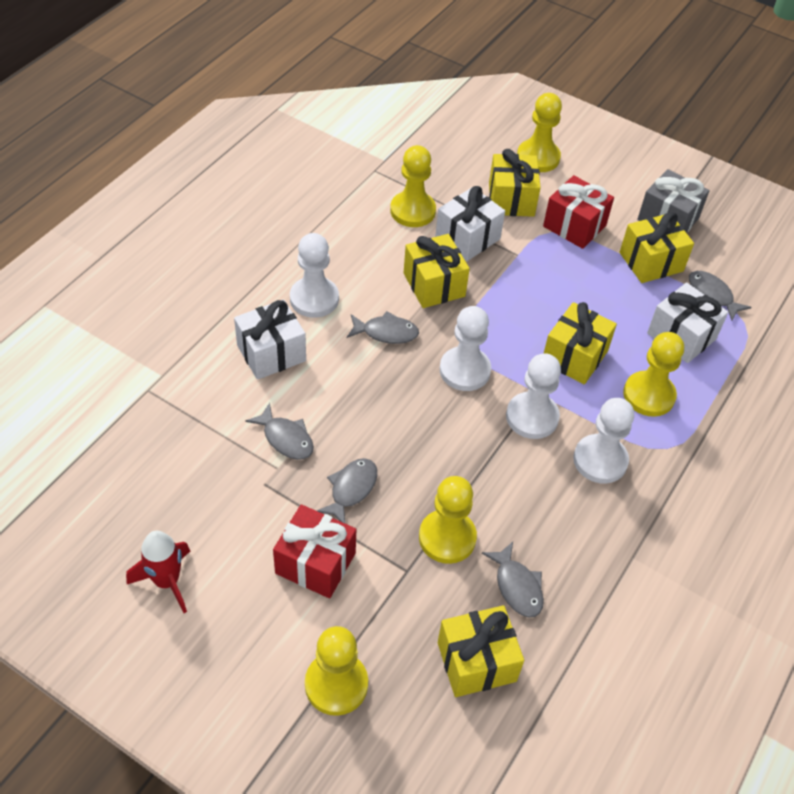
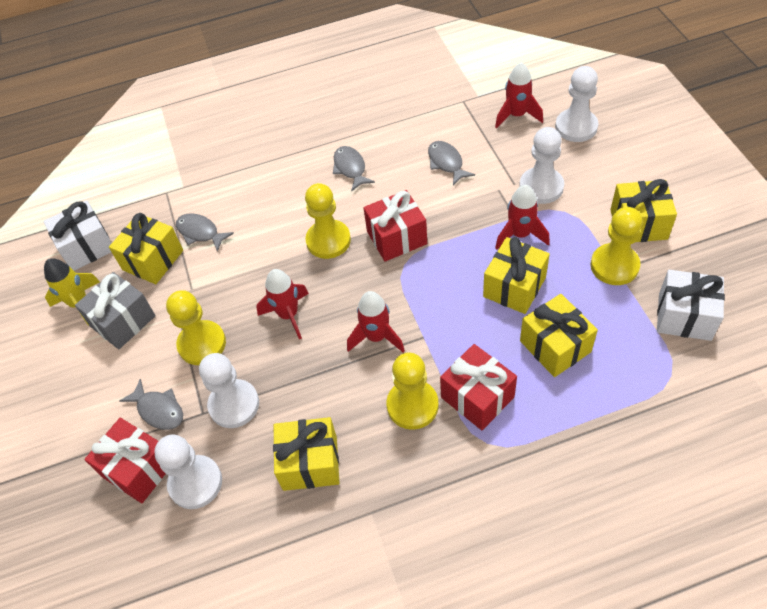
grey fish: 5 -> 4
red gift: 2 -> 3
red rocket: 1 -> 4
white gift: 3 -> 2
yellow pawn: 5 -> 4
yellow rocket: 0 -> 1

